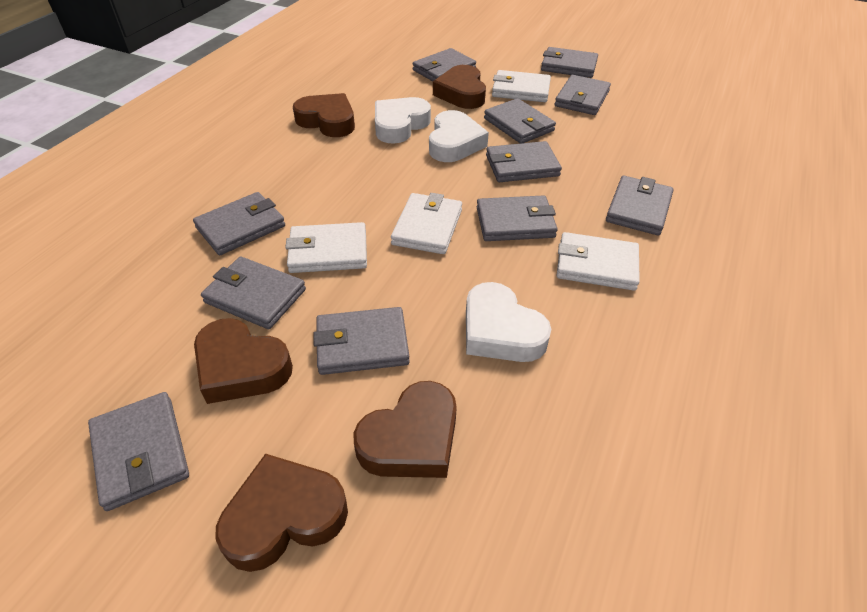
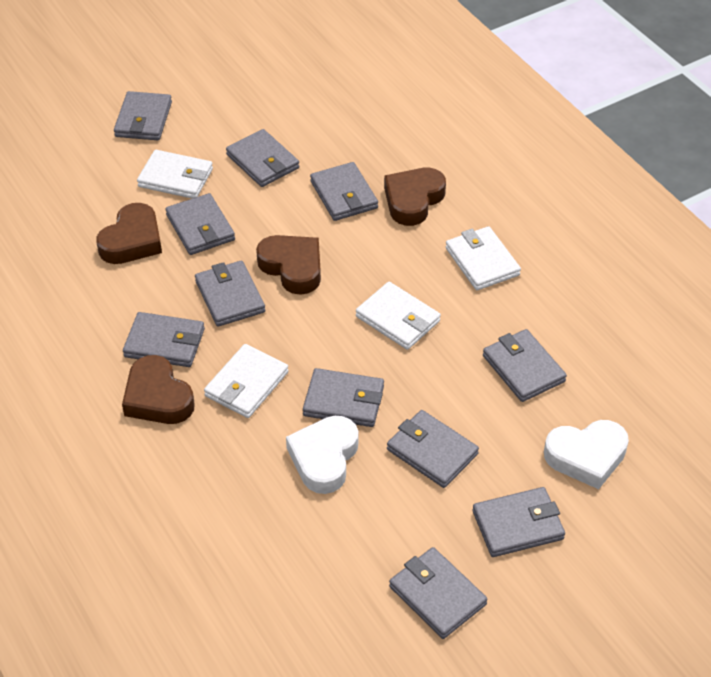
brown heart: 5 -> 4
white heart: 3 -> 2

